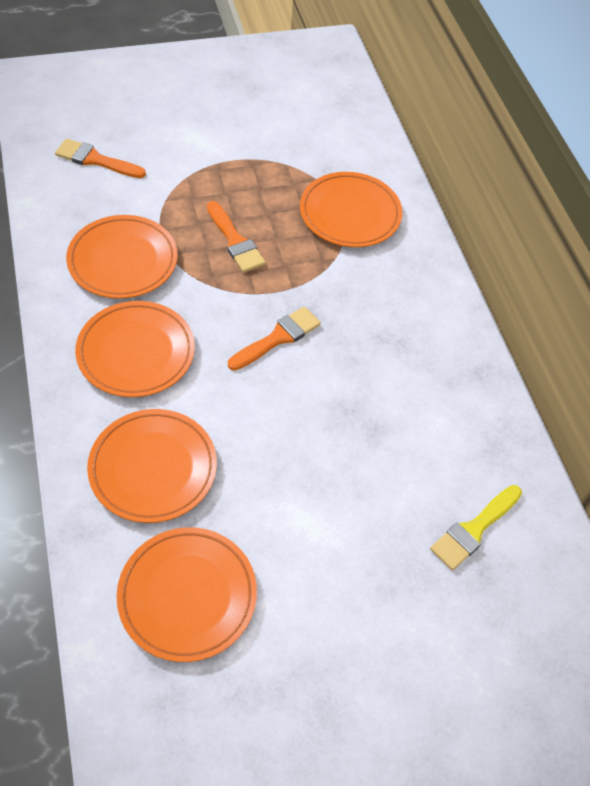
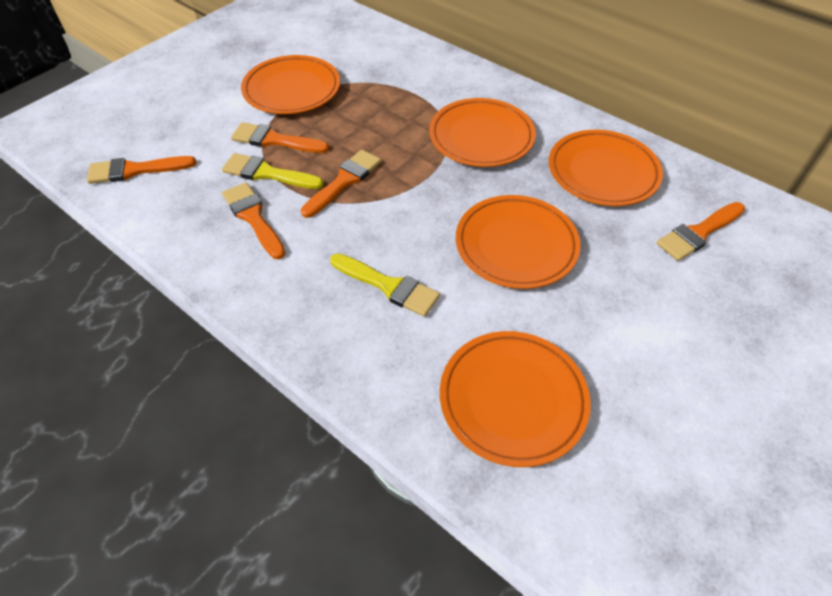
orange brush: 3 -> 5
yellow brush: 1 -> 2

